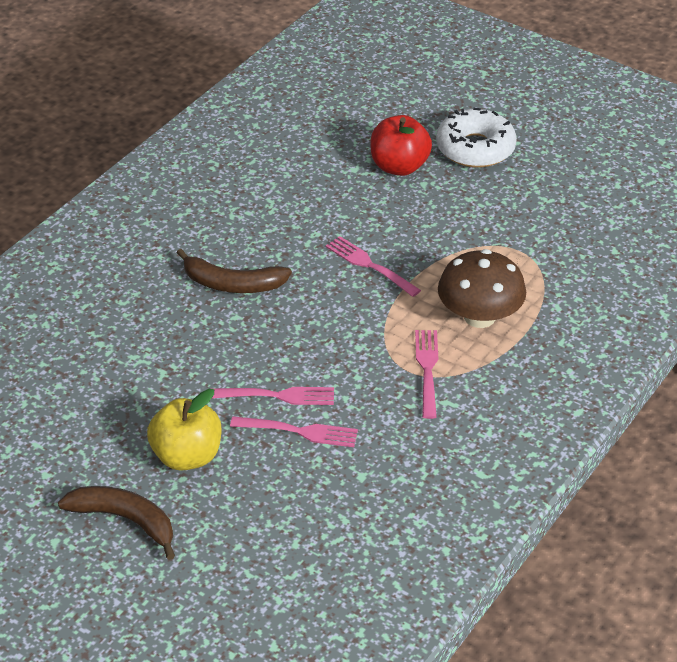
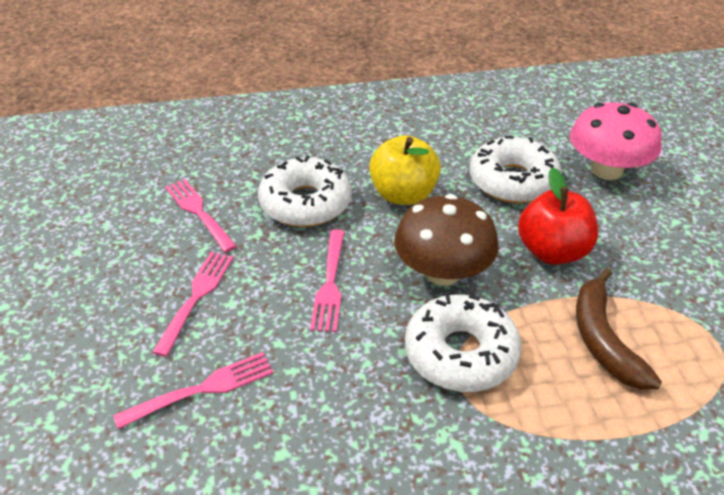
brown banana: 2 -> 1
pink mushroom: 0 -> 1
white donut: 1 -> 3

